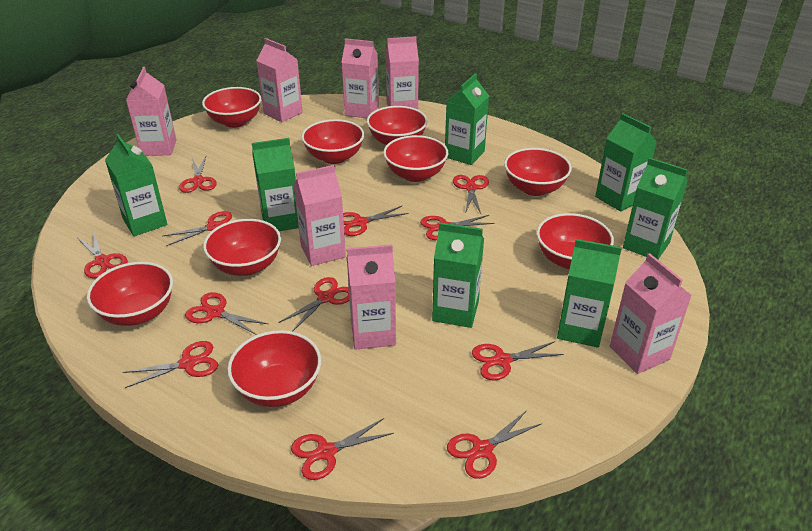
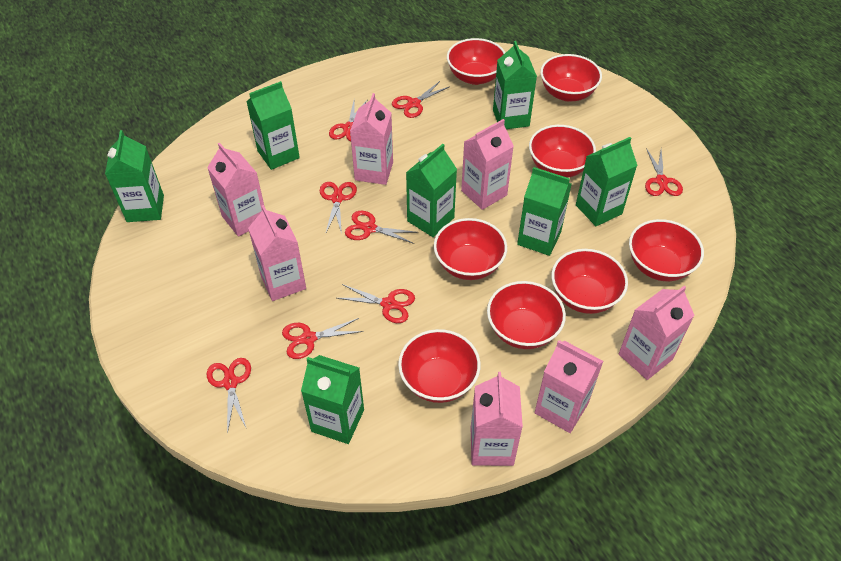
red bowl: 9 -> 8
red scissors: 12 -> 8

